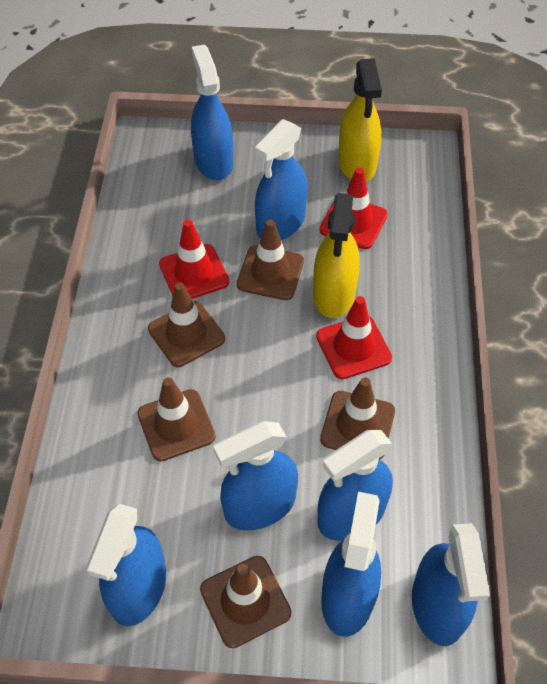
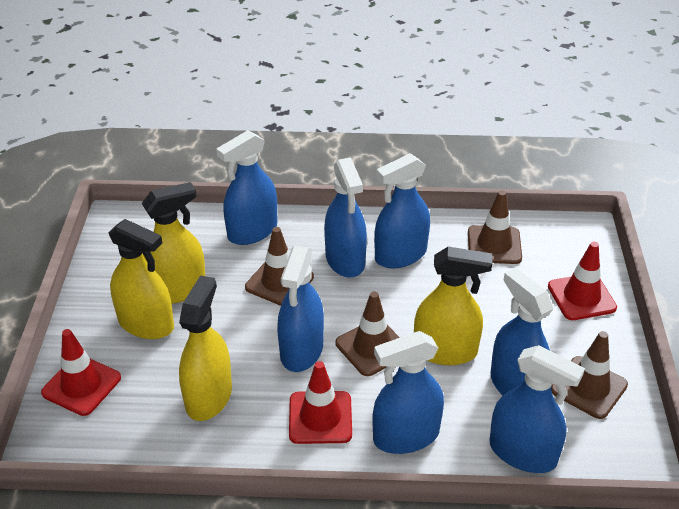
brown traffic cone: 5 -> 4
yellow spray bottle: 2 -> 4

